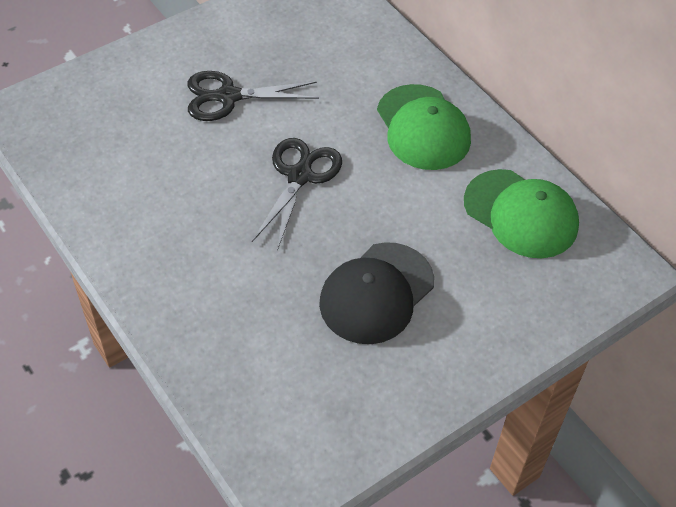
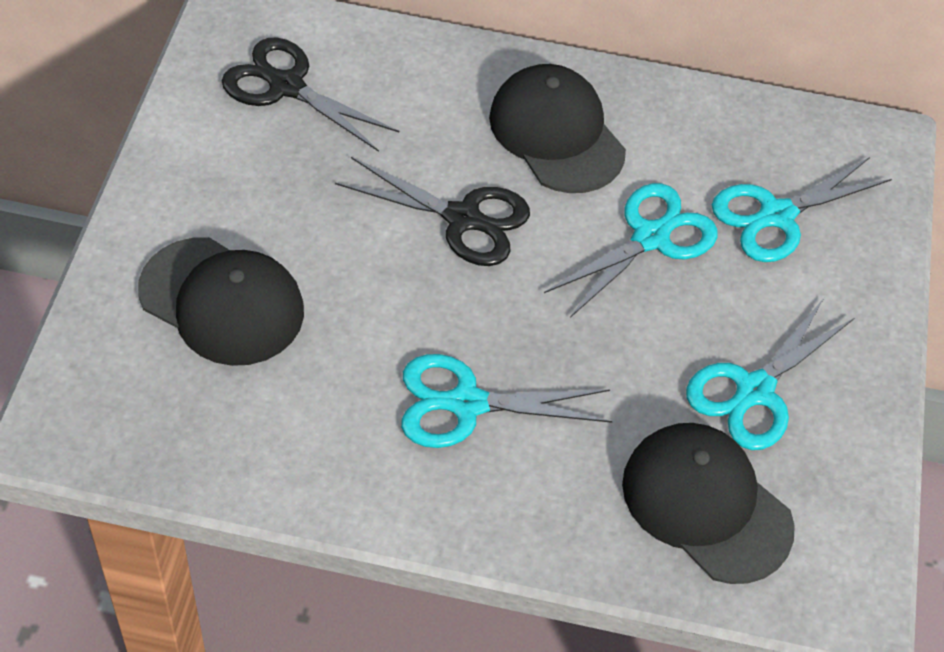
black cap: 1 -> 3
green cap: 2 -> 0
turquoise scissors: 0 -> 4

